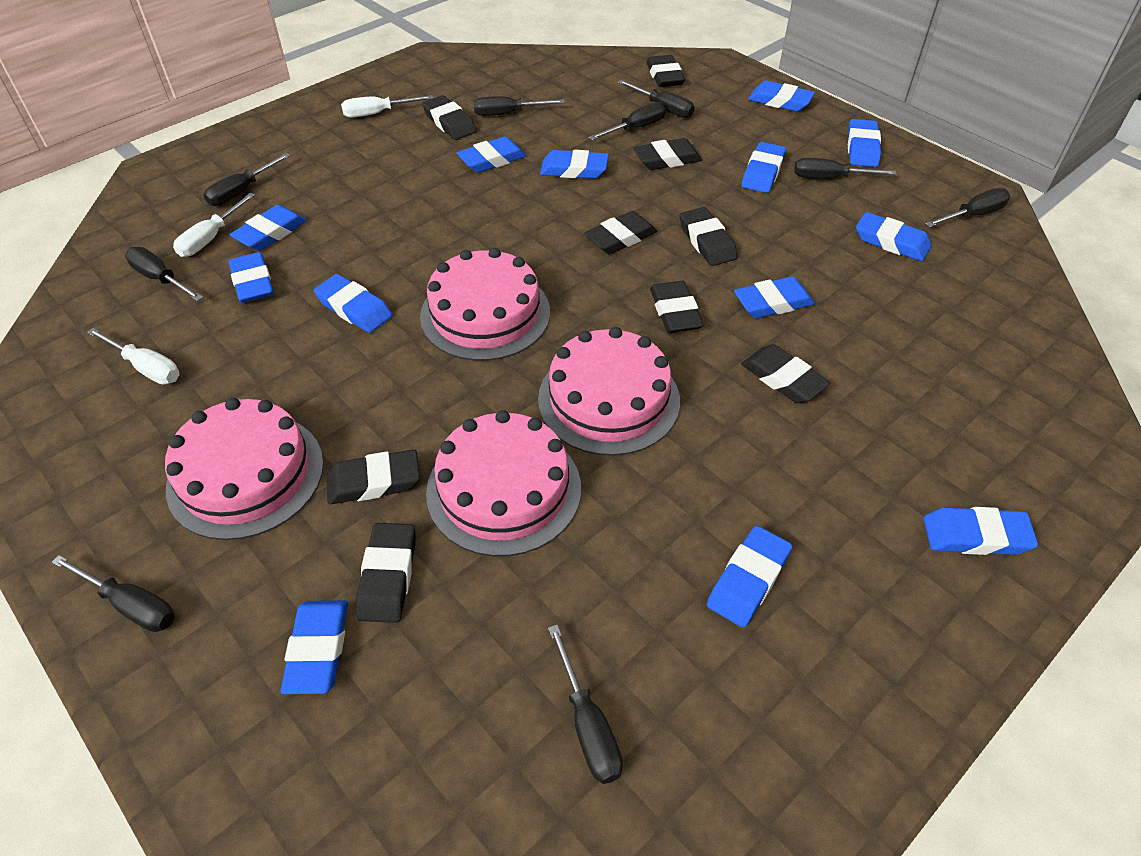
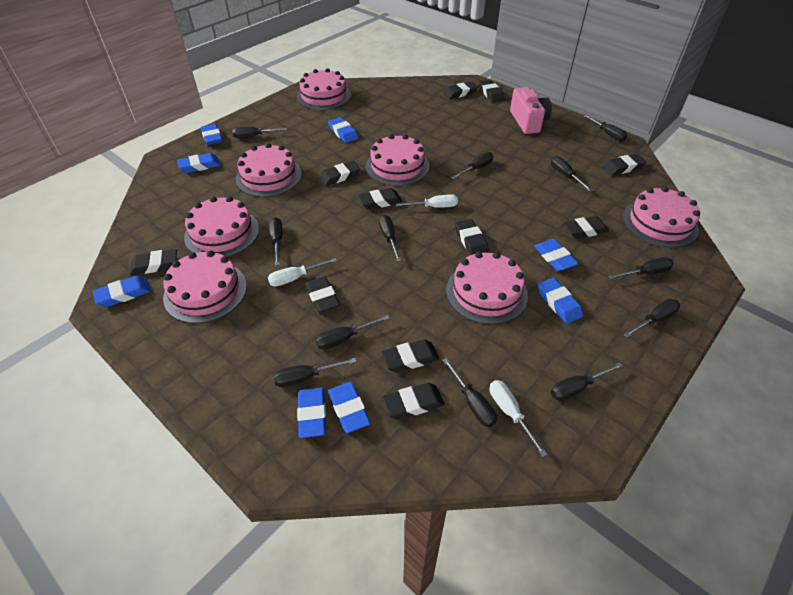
black eraser: 9 -> 11
black screwdriver: 9 -> 12
blue eraser: 13 -> 8
pink cake: 4 -> 7
pink camera: 0 -> 1

